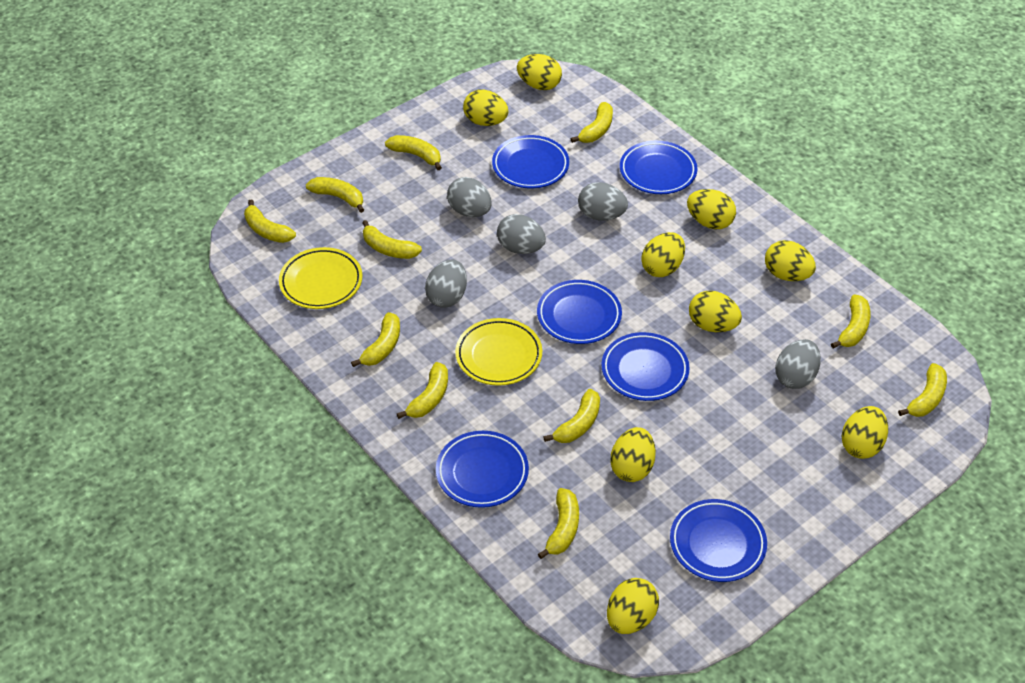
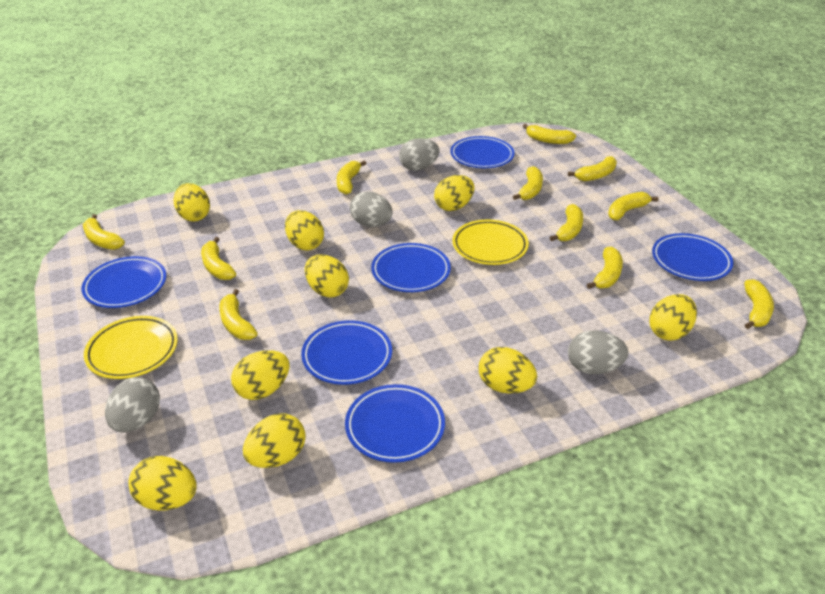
grey egg: 5 -> 4

